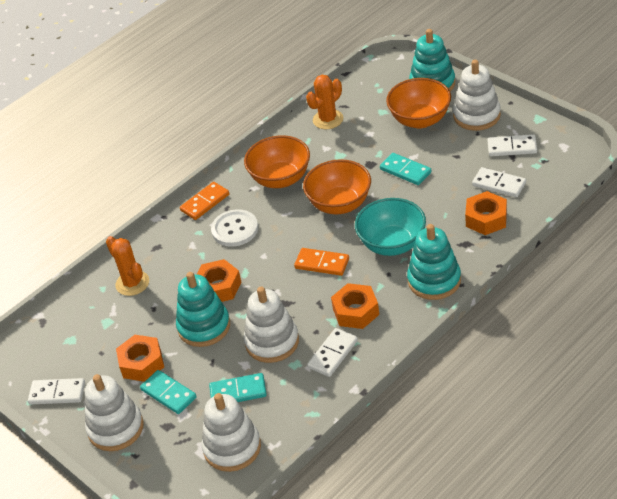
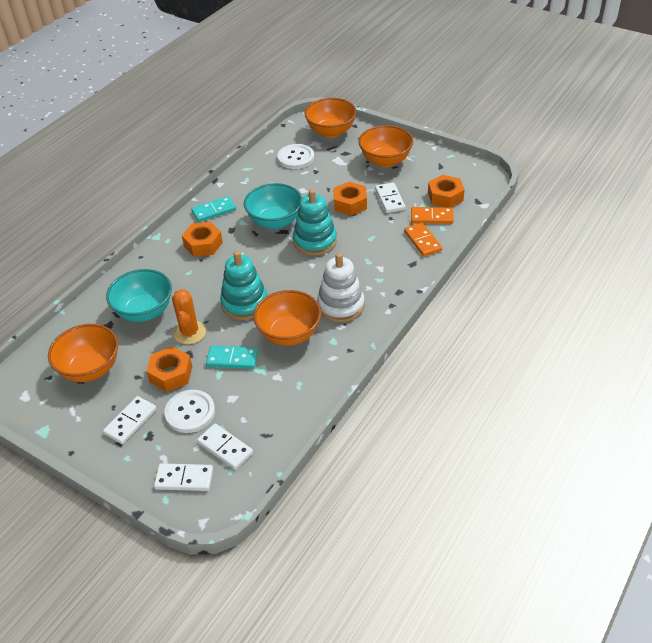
orange bowl: 3 -> 4
orange cactus: 2 -> 1
turquoise bowl: 1 -> 2
turquoise domino: 3 -> 2
turquoise stacking toy: 3 -> 2
white button: 1 -> 2
white stacking toy: 4 -> 1

